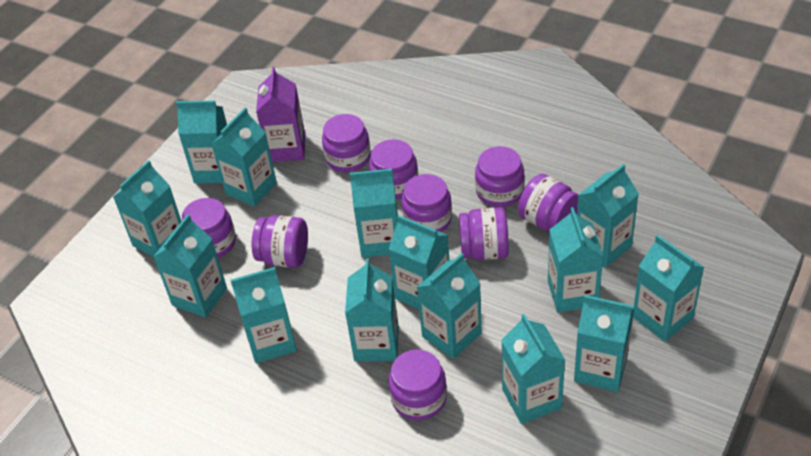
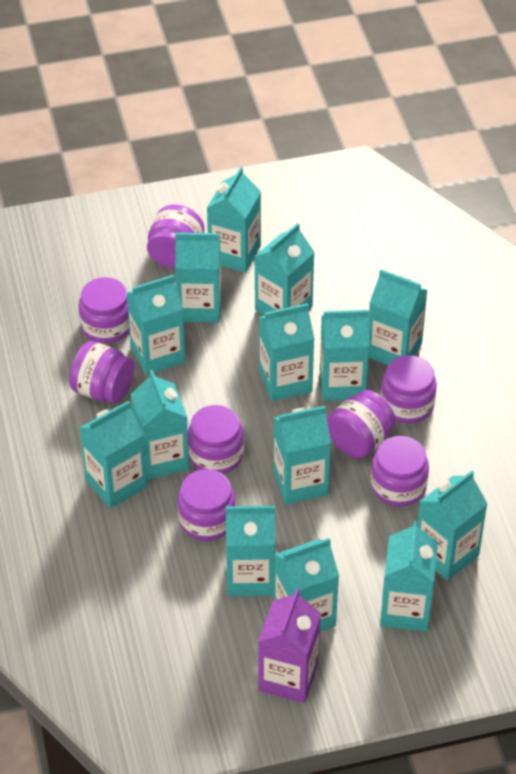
purple jar: 9 -> 8

